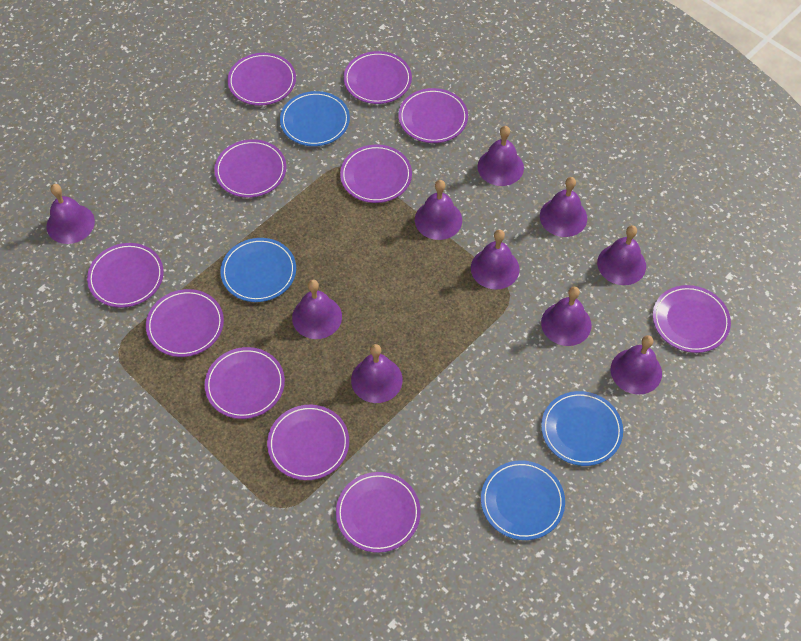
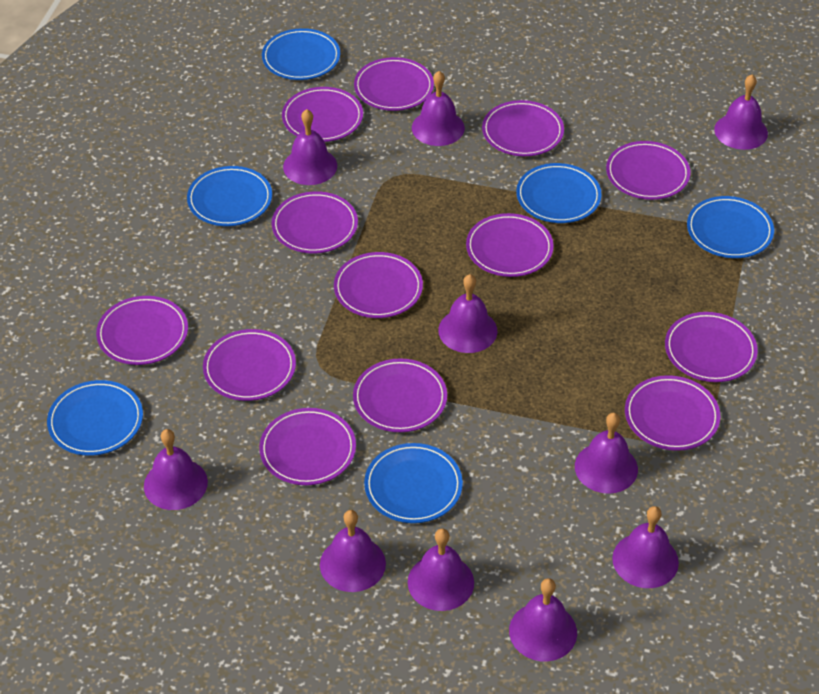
blue plate: 4 -> 6
purple plate: 11 -> 13

